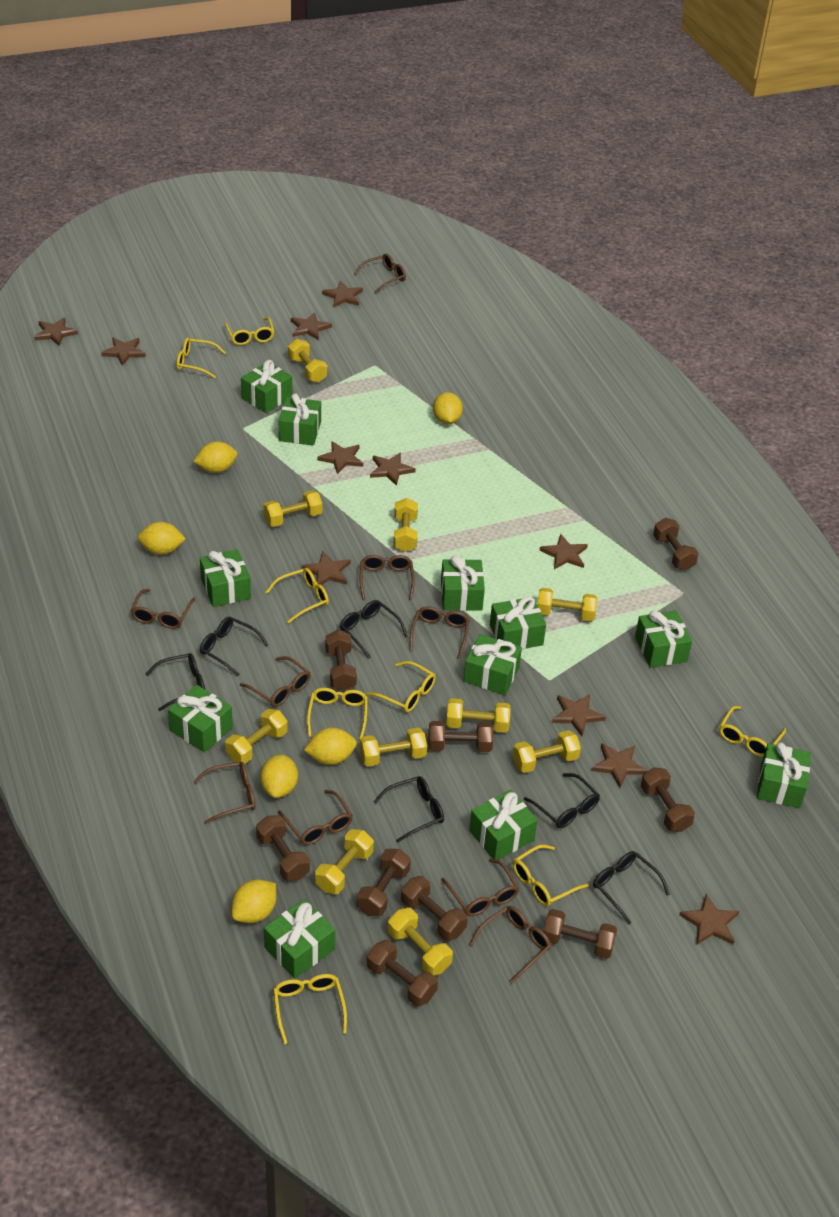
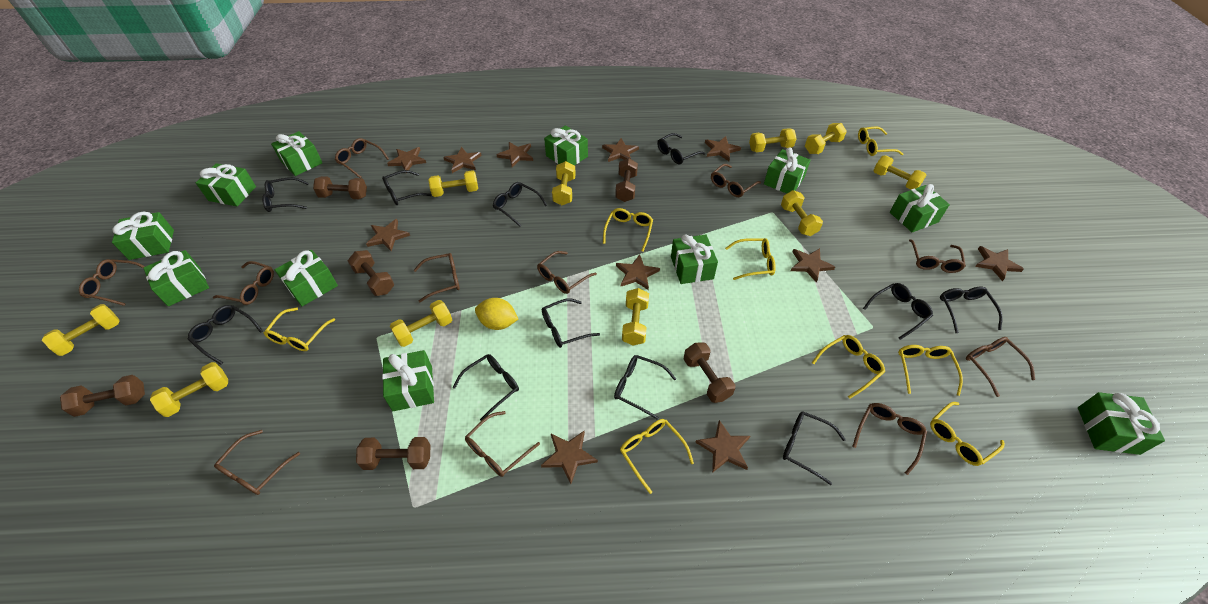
black glasses: 6 -> 11
brown dumbbell: 9 -> 6
brown glasses: 9 -> 11
yellow lemon: 6 -> 1

